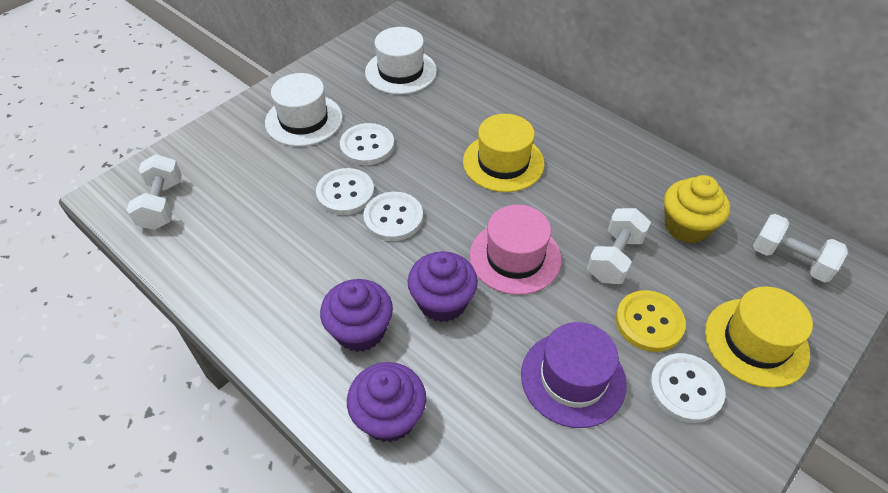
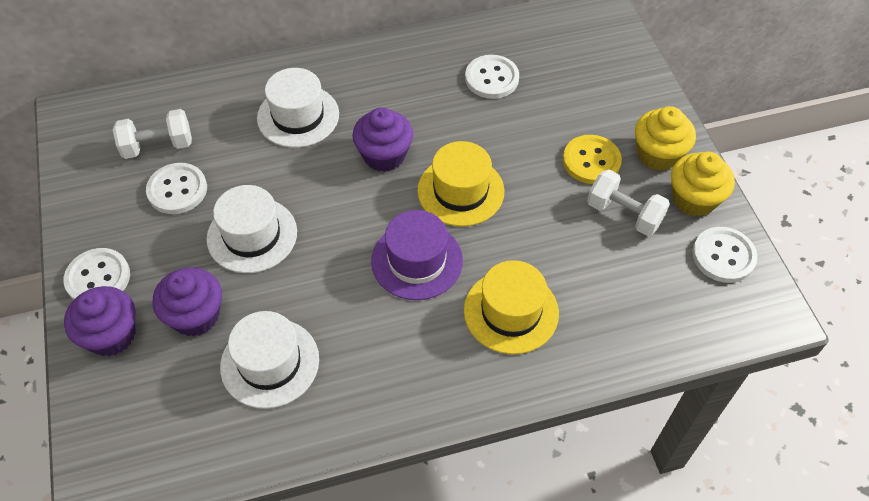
pink hat: 1 -> 0
white dumbbell: 3 -> 2
white hat: 2 -> 3
yellow cupcake: 1 -> 2

